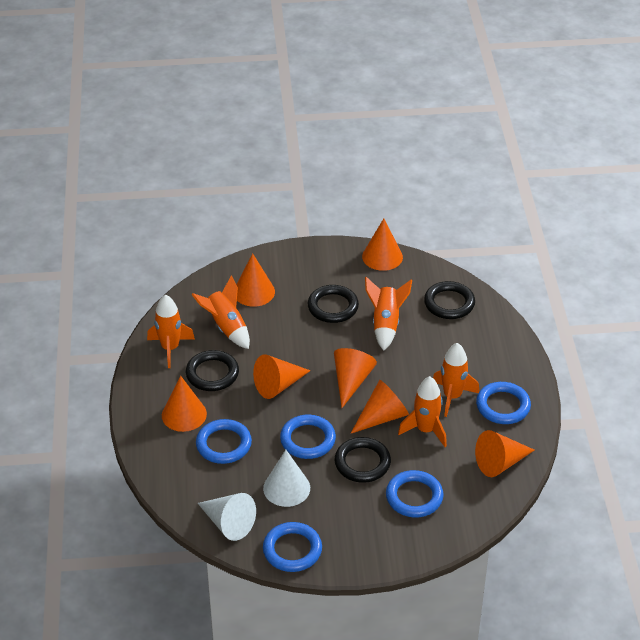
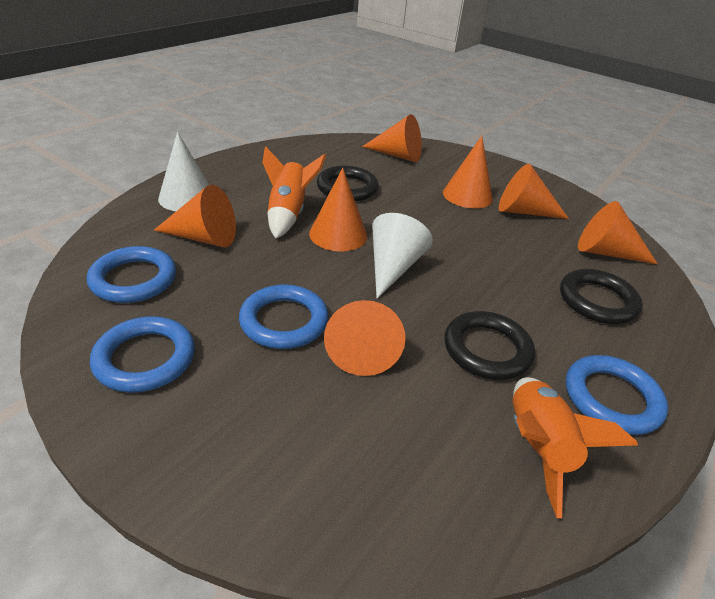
black ring: 4 -> 3
blue ring: 5 -> 4
orange rocket: 5 -> 2

